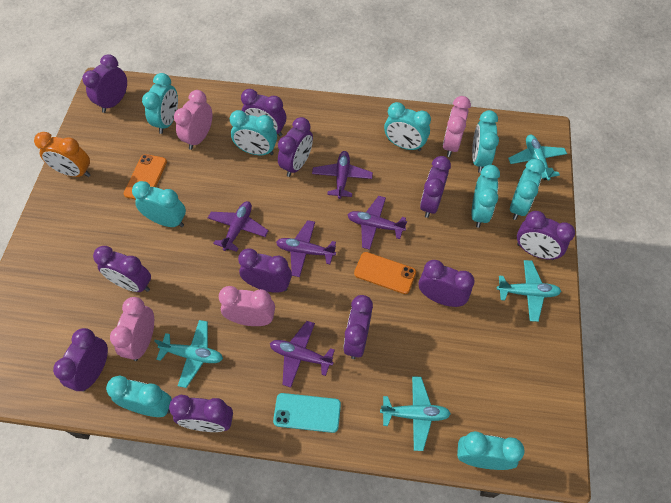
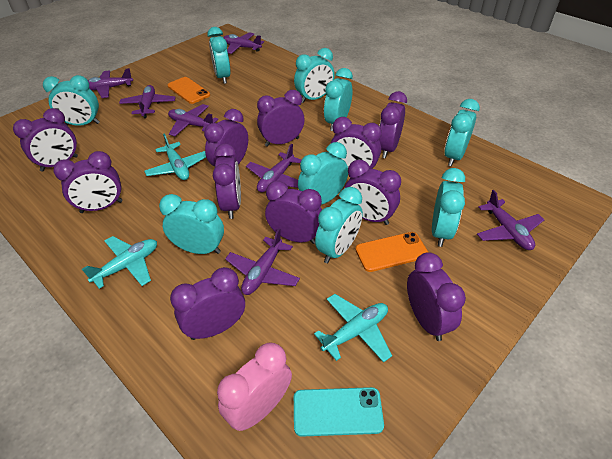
orange clock: 1 -> 0
pink clock: 4 -> 1
purple plane: 5 -> 7
turquoise plane: 4 -> 3

